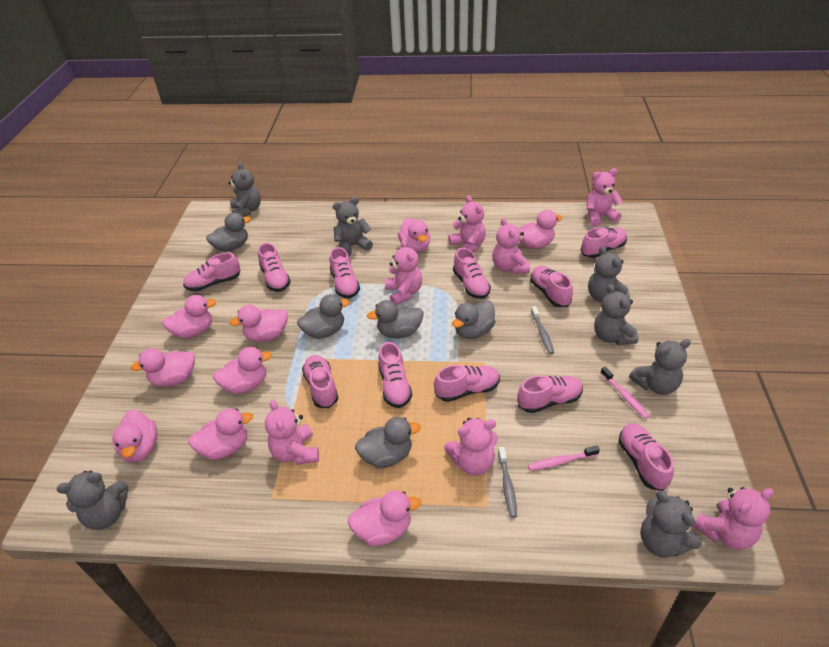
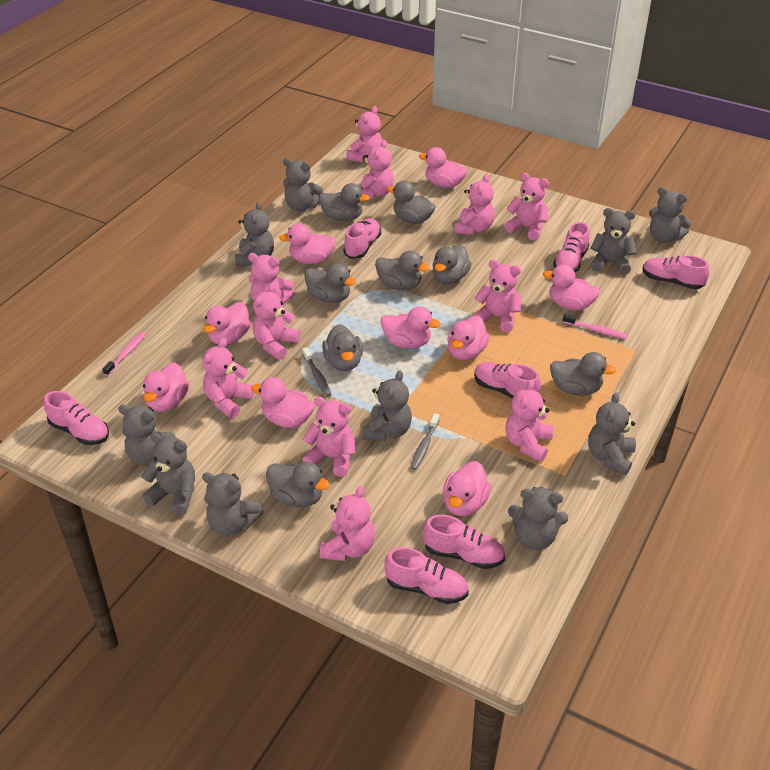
grey duck: 5 -> 8
grey teddy bear: 7 -> 10
pink shoe: 11 -> 7
pink teddy bear: 7 -> 11

